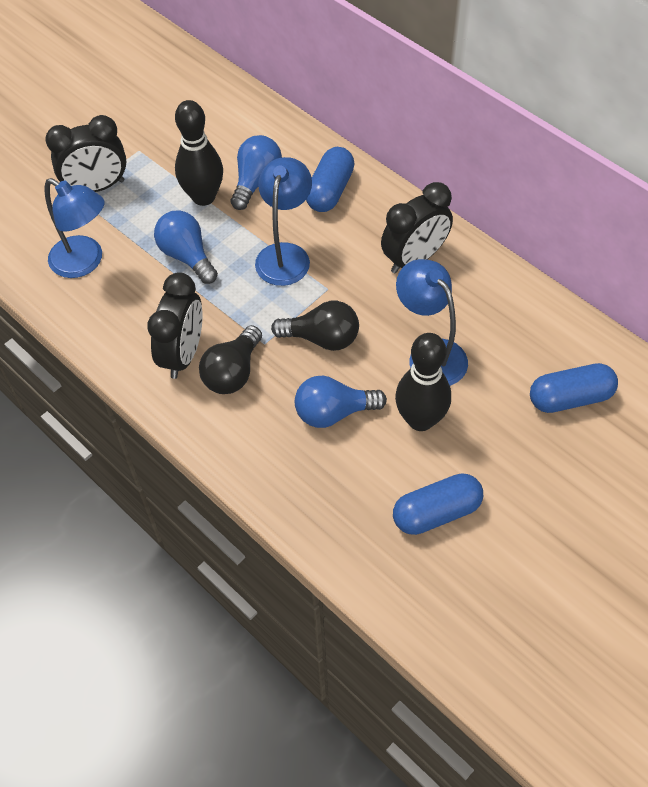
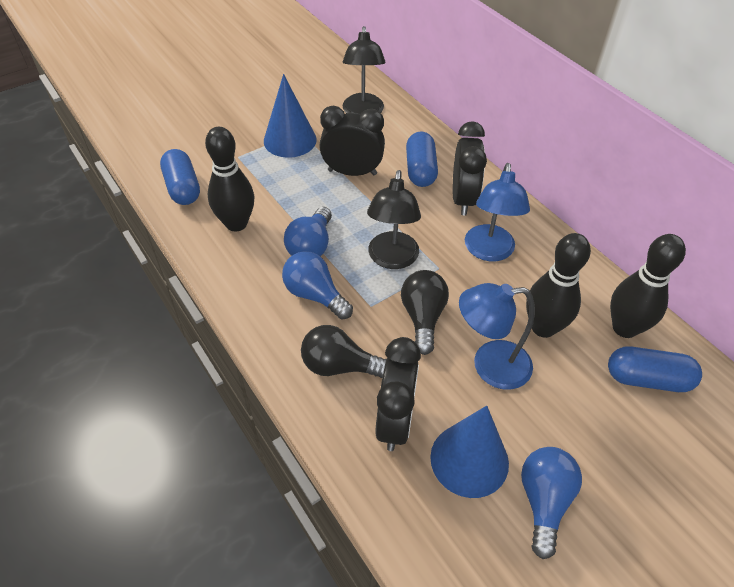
black bowling pin: 2 -> 3
black lamp: 0 -> 2
blue cone: 0 -> 2
blue lamp: 3 -> 2

